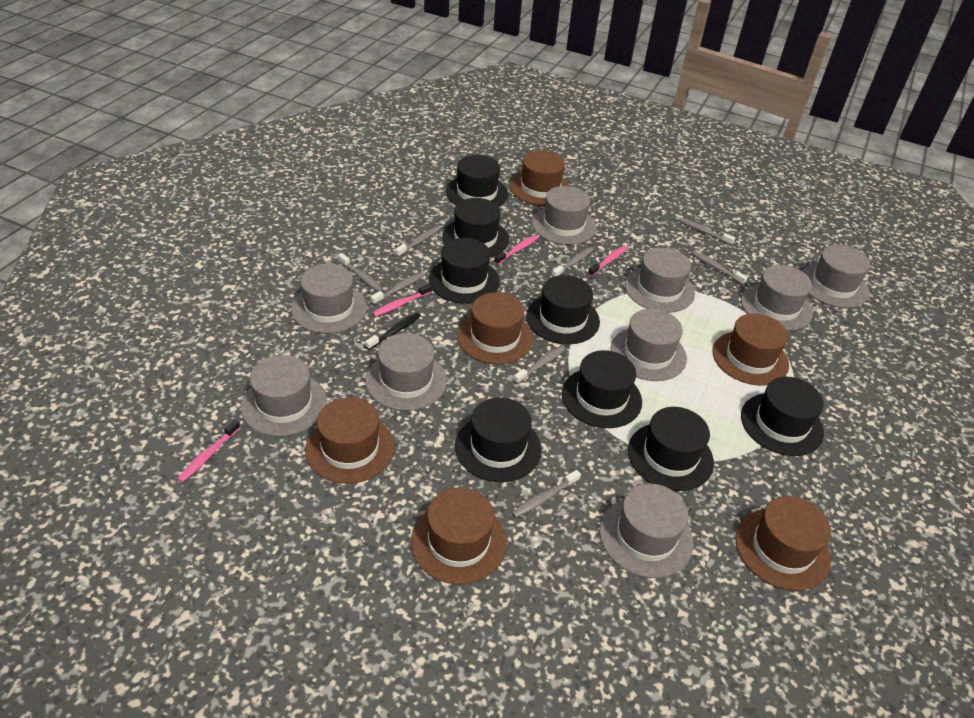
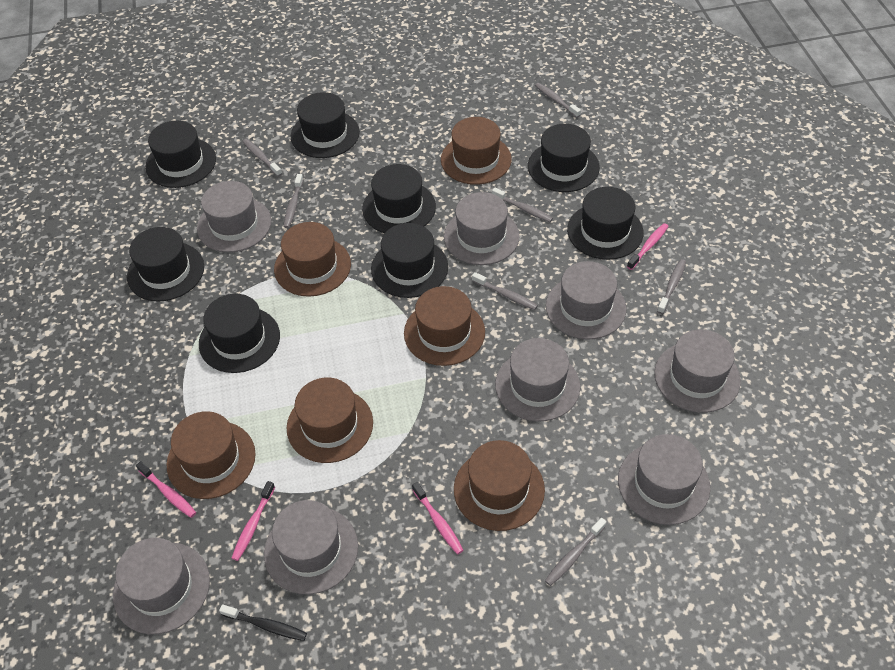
grey hat: 9 -> 8
grey toothbrush: 8 -> 7

